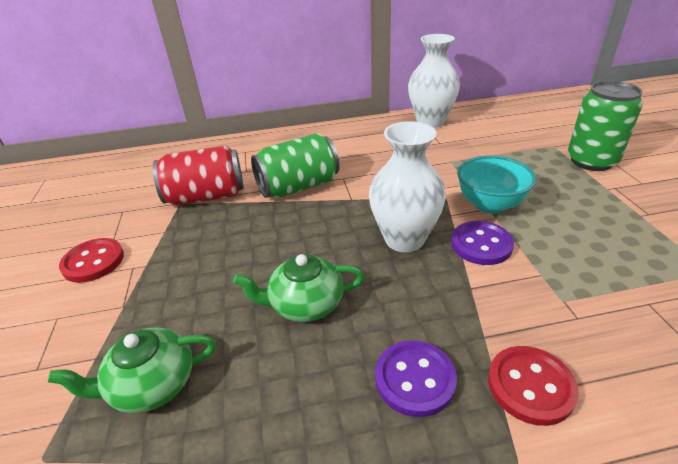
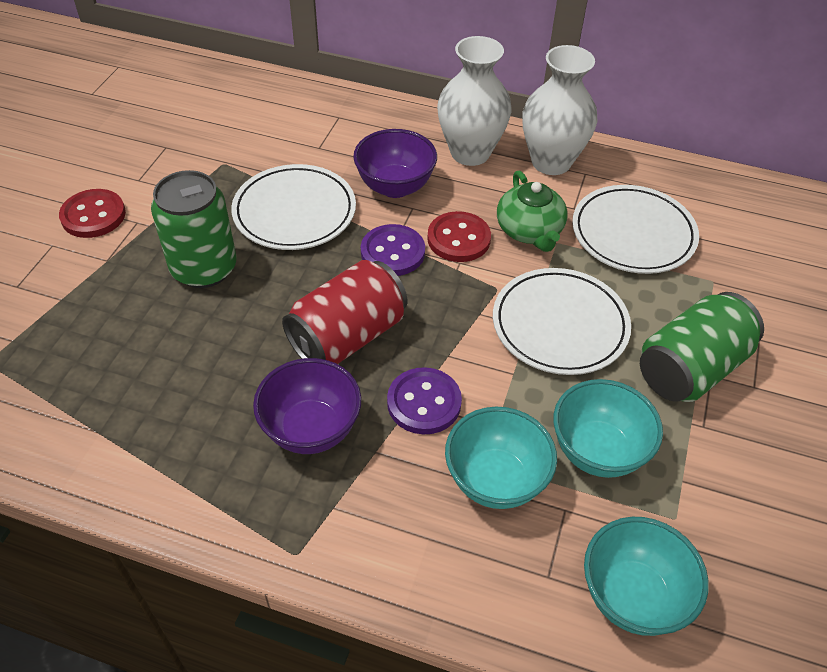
green teapot: 2 -> 1
purple bowl: 0 -> 2
turquoise bowl: 1 -> 3
white plate: 0 -> 3

